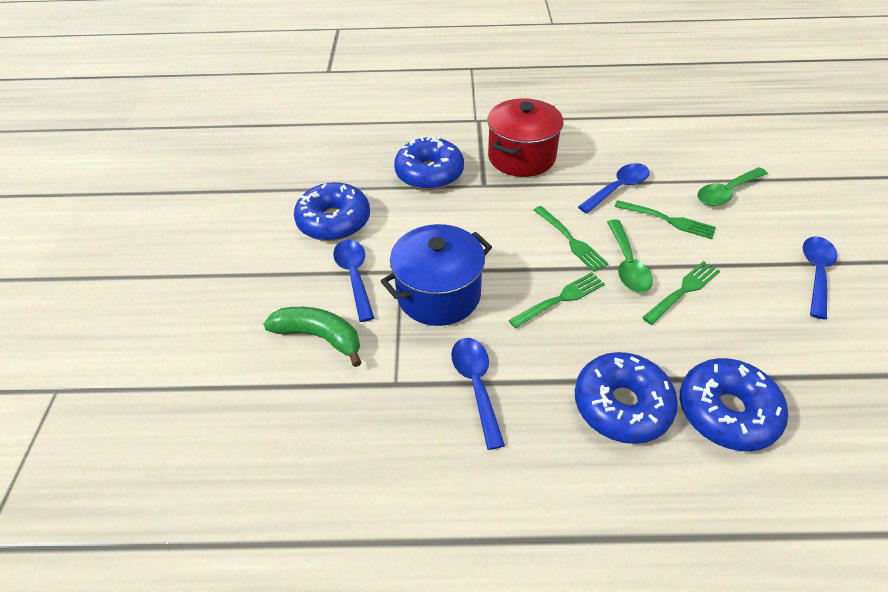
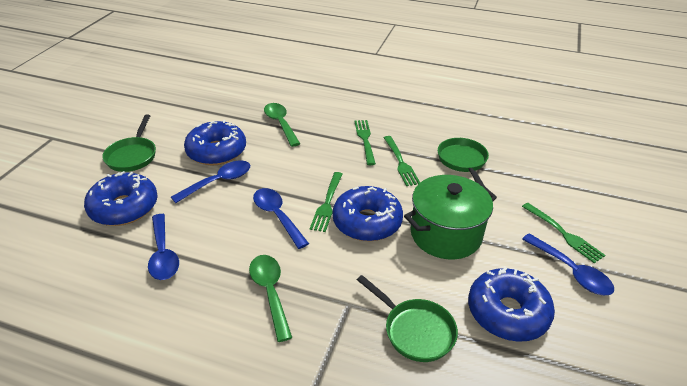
blue pot: 1 -> 0
green banana: 1 -> 0
green pan: 0 -> 3
green pot: 0 -> 1
red pot: 1 -> 0

